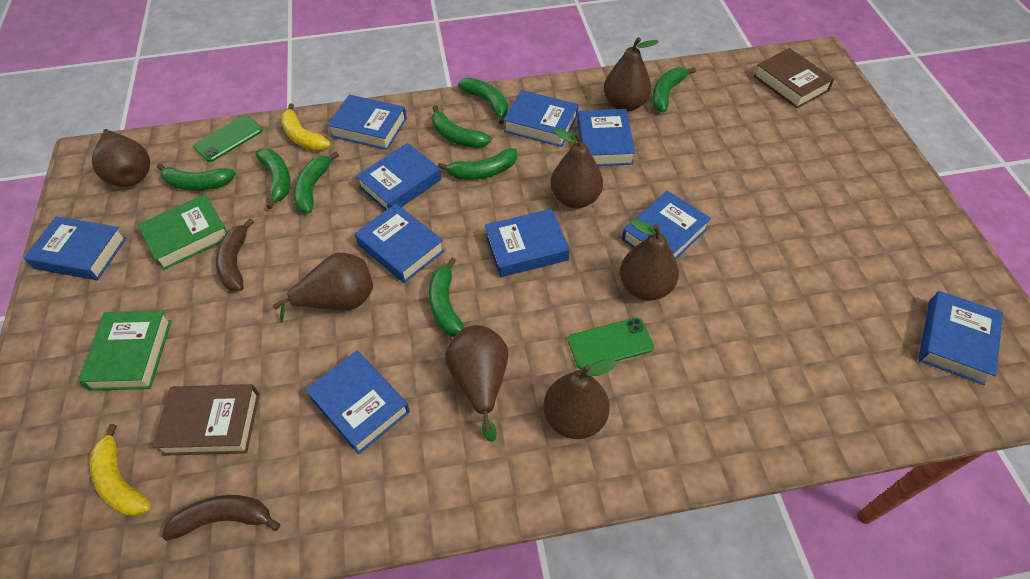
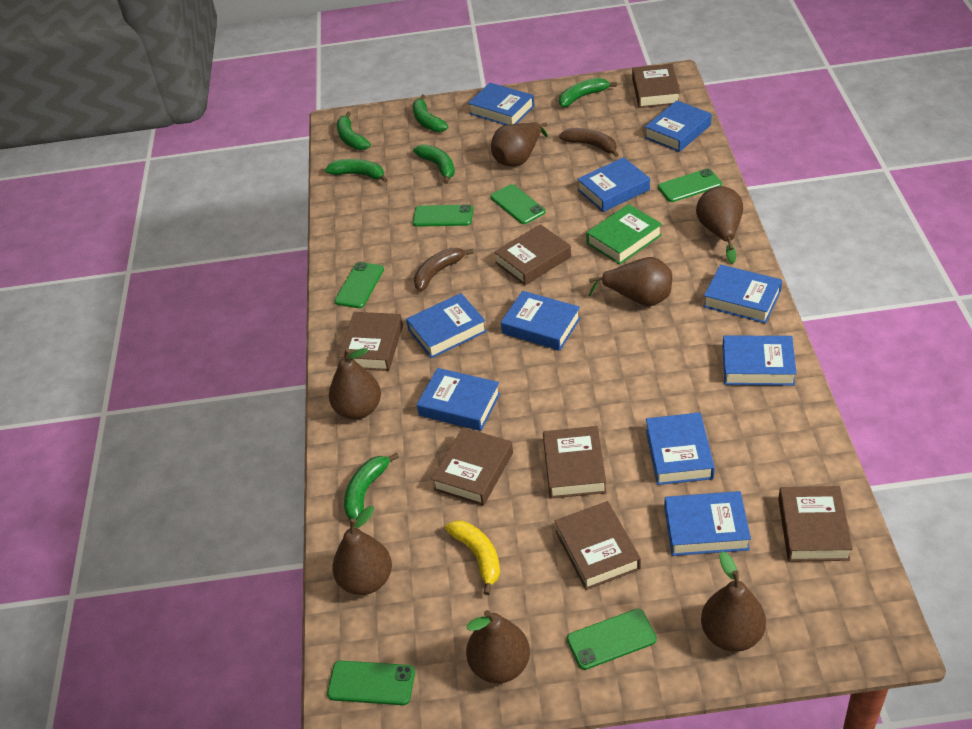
brown book: 2 -> 7
green banana: 8 -> 6
green book: 2 -> 1
green phone: 2 -> 6
yellow banana: 2 -> 1

